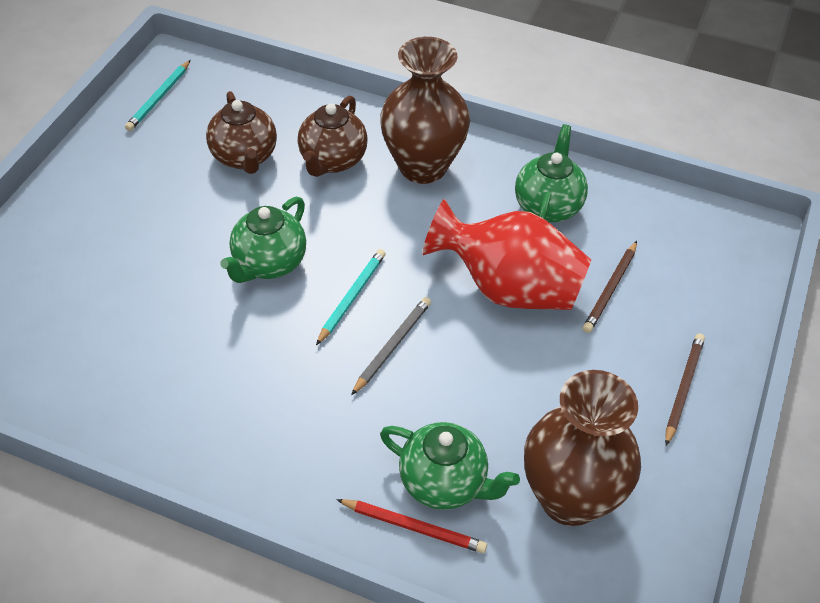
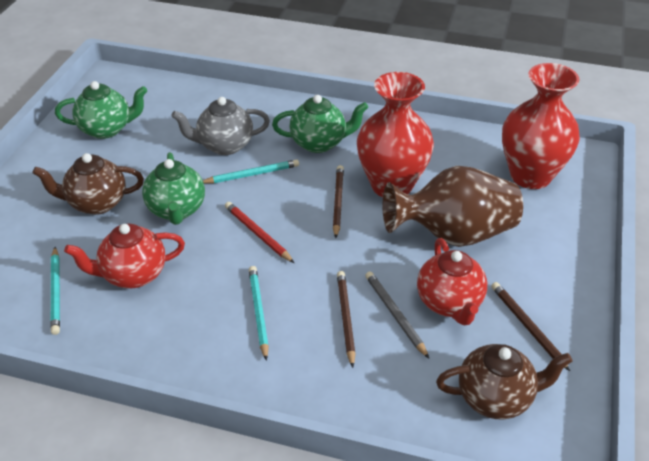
brown pencil: 2 -> 3
brown vase: 2 -> 1
grey teapot: 0 -> 1
red teapot: 0 -> 2
red vase: 1 -> 2
turquoise pencil: 2 -> 3

